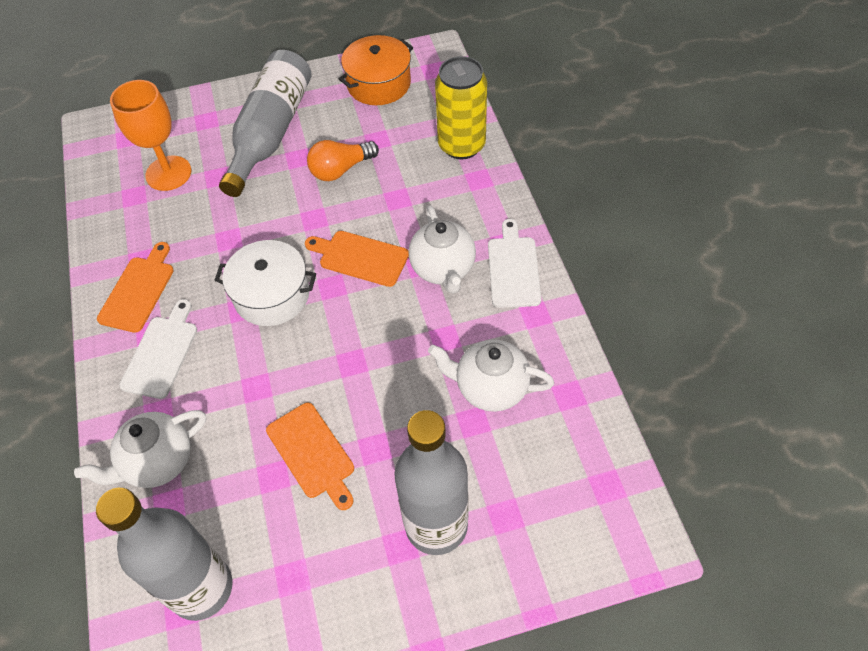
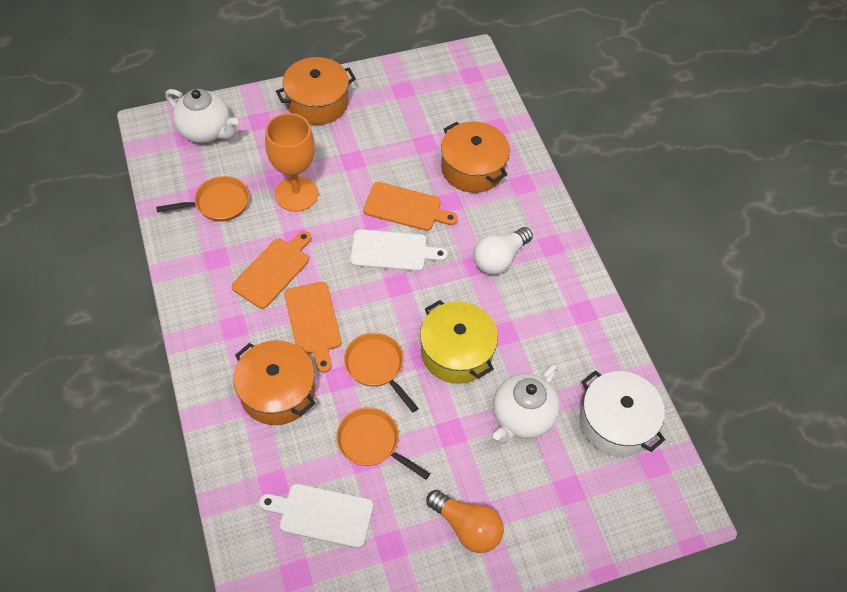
grey bottle: 3 -> 0
orange pan: 0 -> 3
orange pot: 1 -> 3
white light bulb: 0 -> 1
white teapot: 3 -> 2
yellow can: 1 -> 0
yellow pot: 0 -> 1

